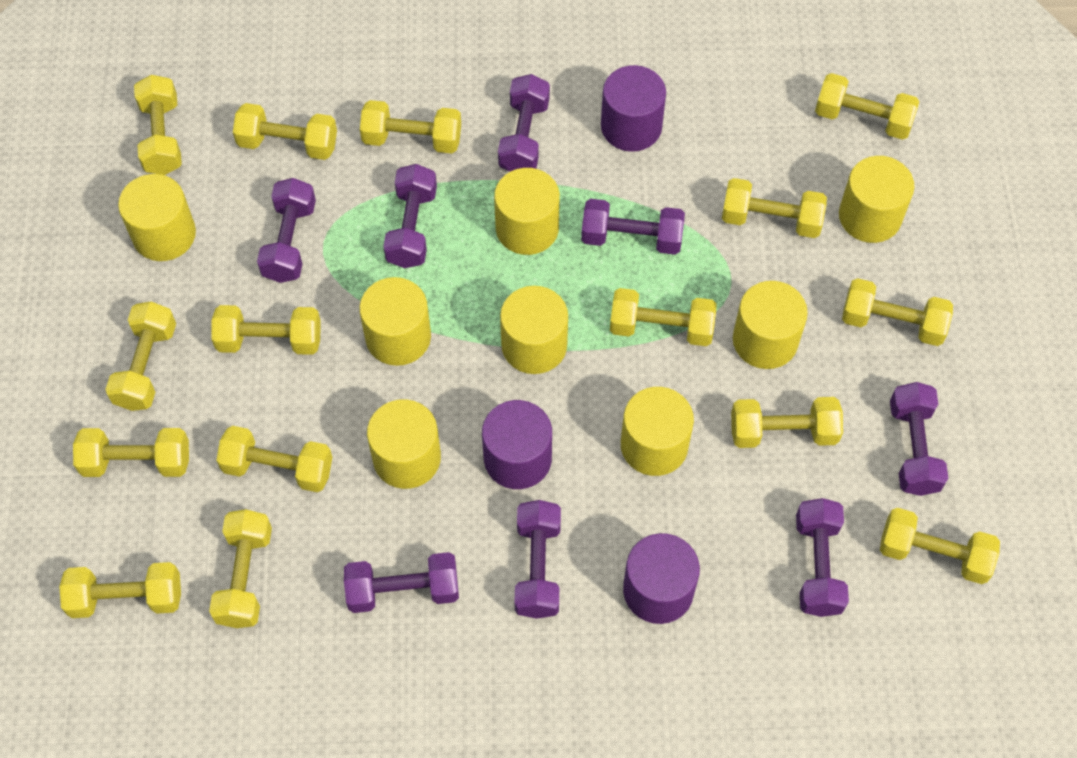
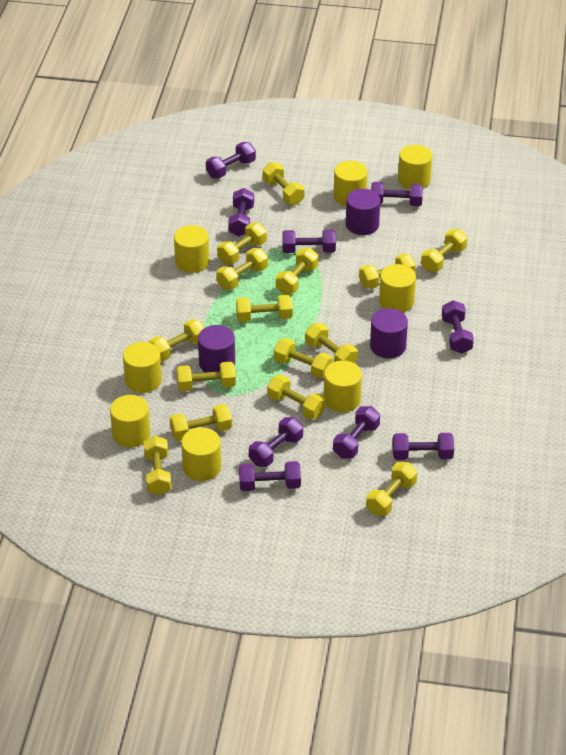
purple dumbbell: 8 -> 9

